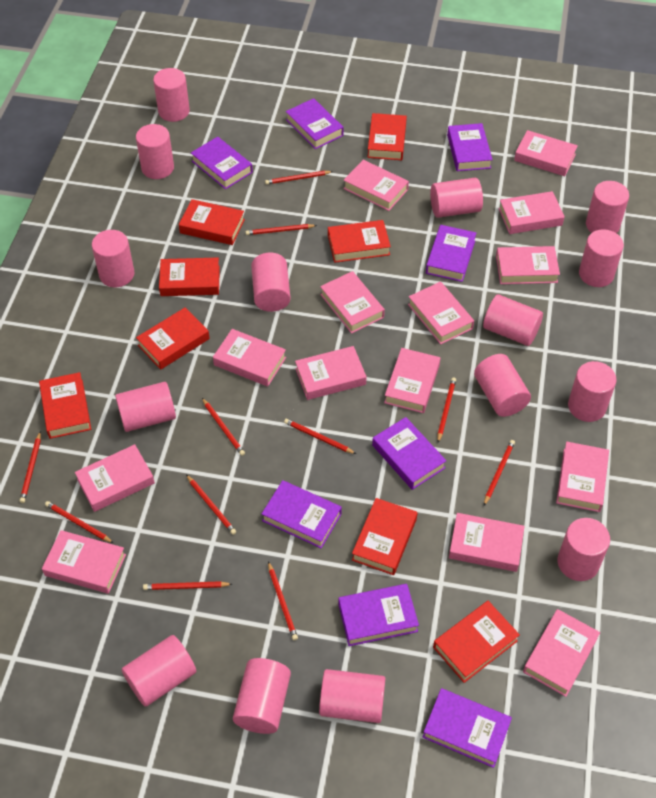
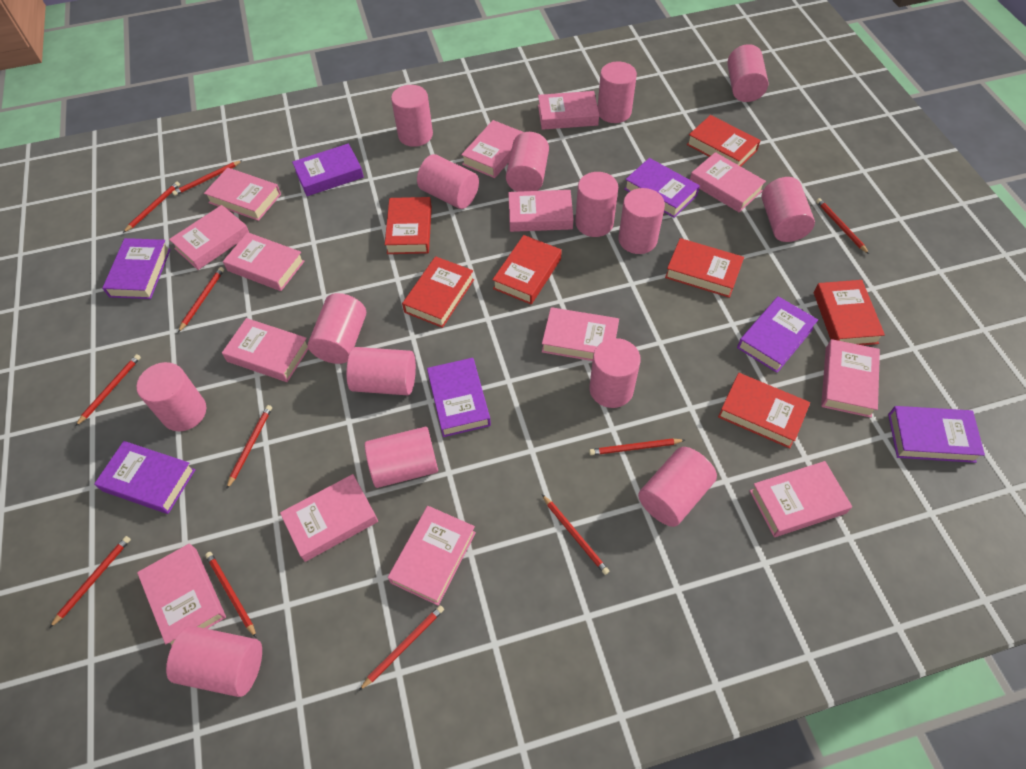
purple book: 8 -> 7
red book: 8 -> 7

